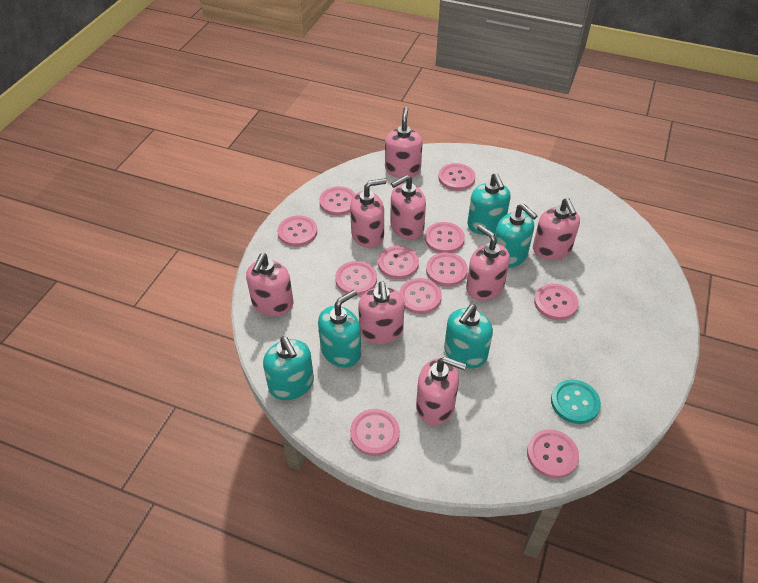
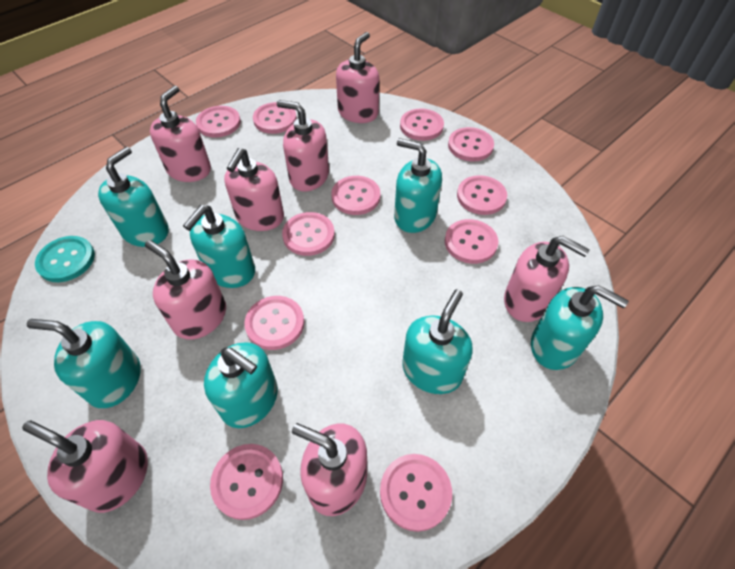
turquoise soap dispenser: 5 -> 7

